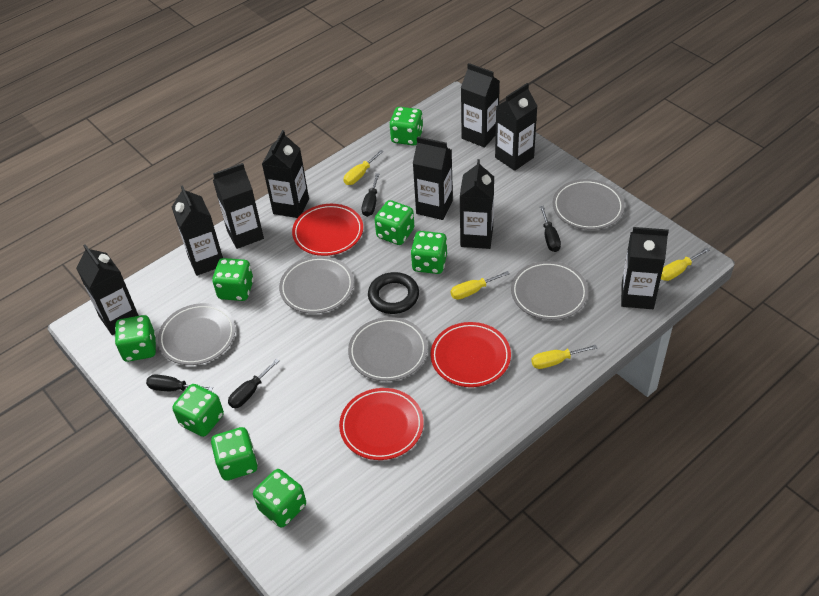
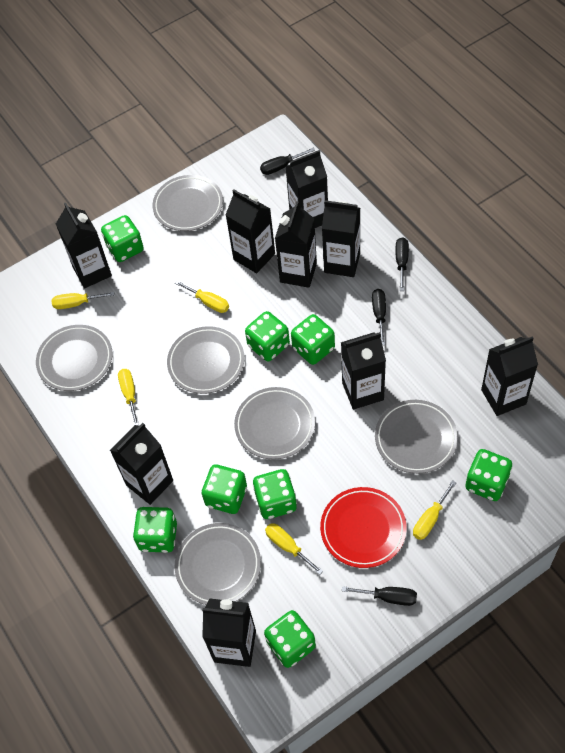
black ring: 1 -> 0
grey plate: 5 -> 6
red plate: 3 -> 1
yellow screwdriver: 4 -> 5

